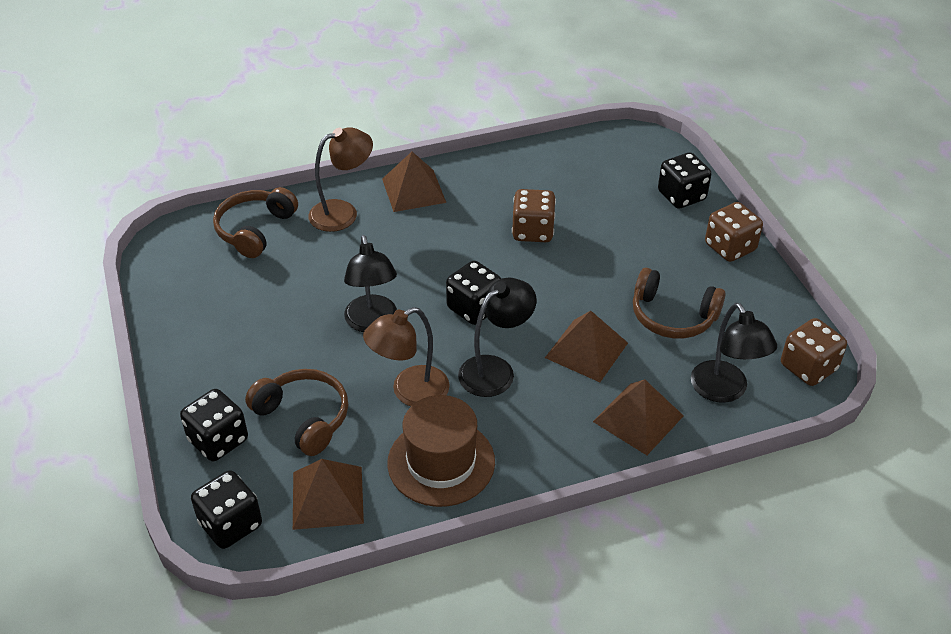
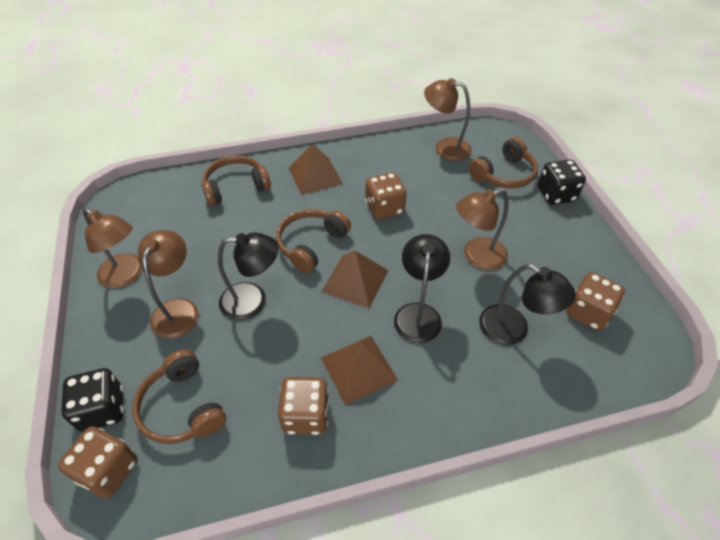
black dice: 4 -> 2
brown dice: 3 -> 4
brown hat: 1 -> 0
brown headphones: 3 -> 4
brown lamp: 2 -> 4
brown pyramid: 4 -> 3

